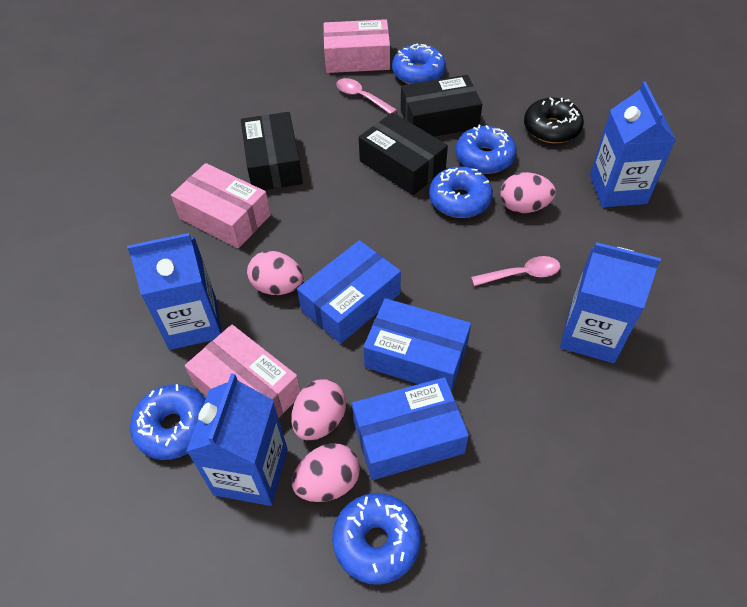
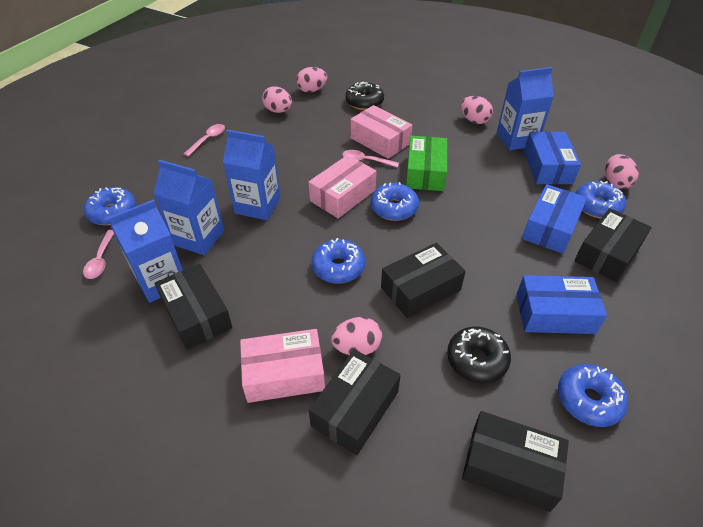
black box: 3 -> 5
black donut: 1 -> 2
green box: 0 -> 1
pink egg: 4 -> 5
pink spoon: 2 -> 3

